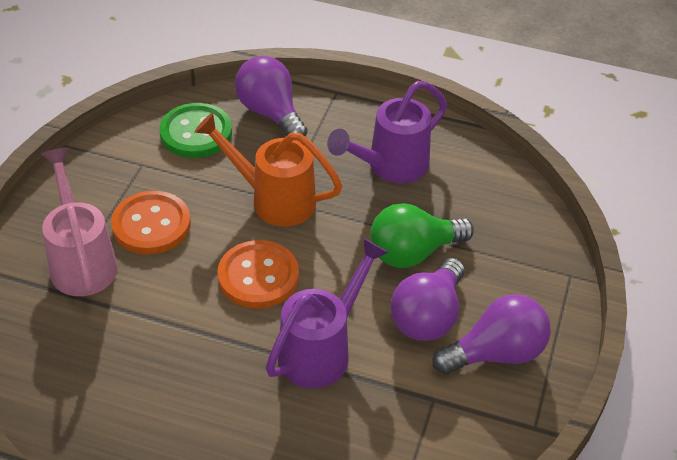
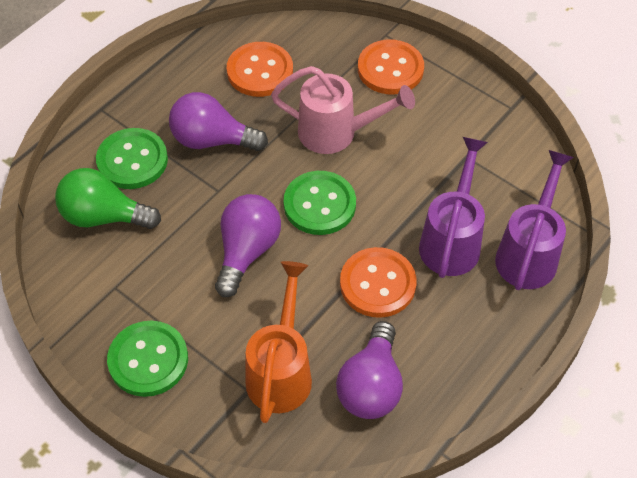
green button: 1 -> 3
orange button: 2 -> 3

